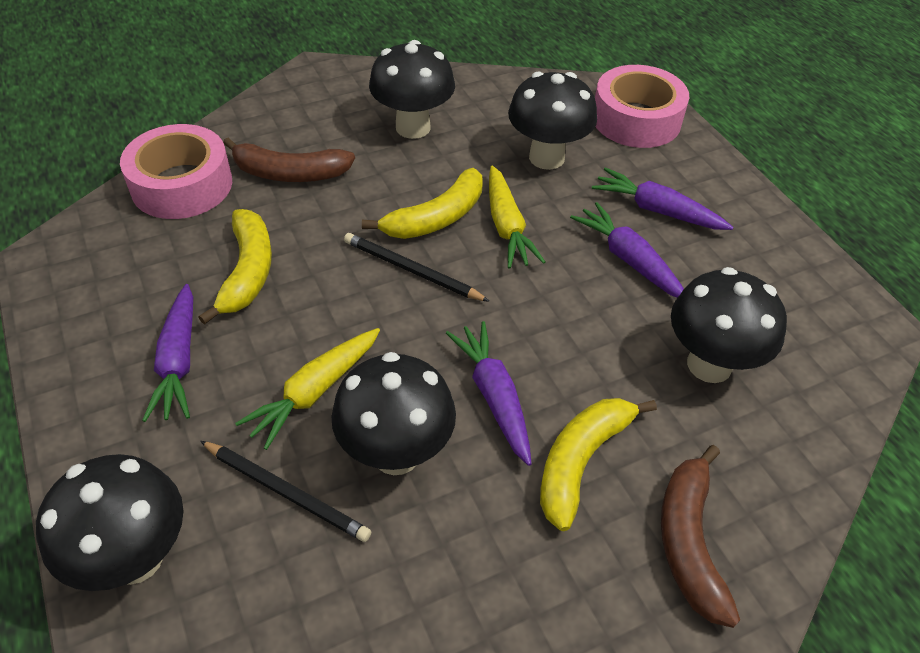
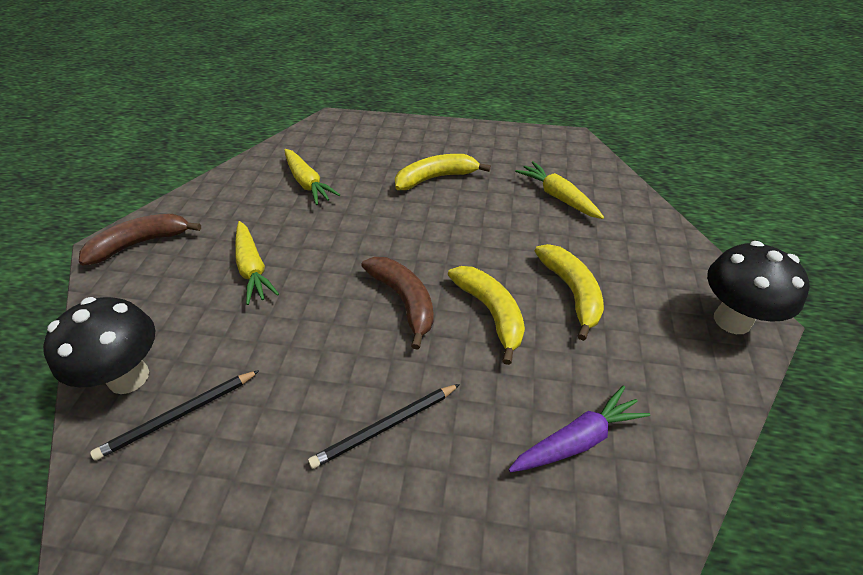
black mushroom: 5 -> 2
pink tape: 2 -> 0
purple carrot: 4 -> 1
yellow carrot: 2 -> 3

